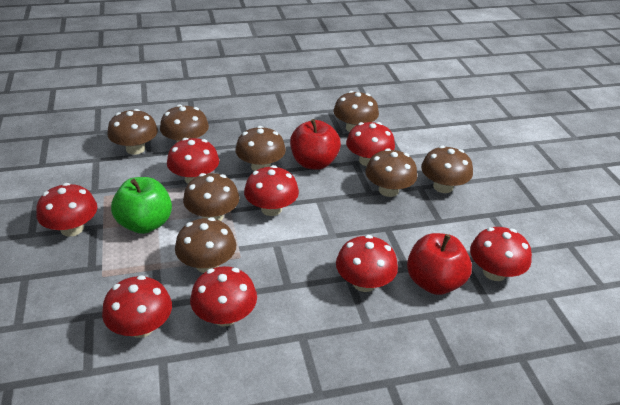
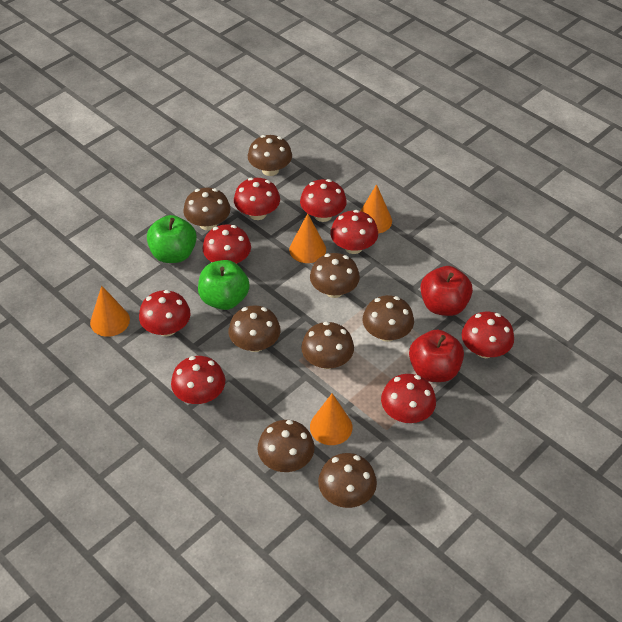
green apple: 1 -> 2
orange cone: 0 -> 4

